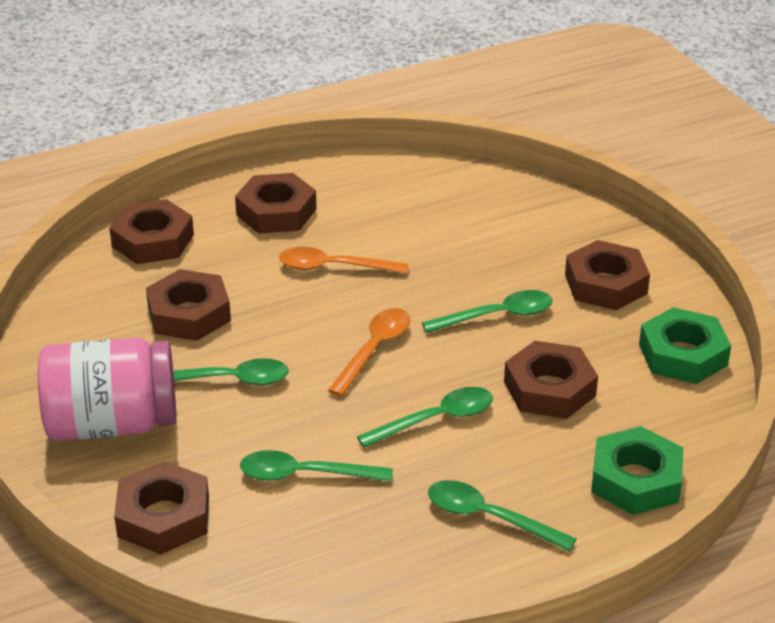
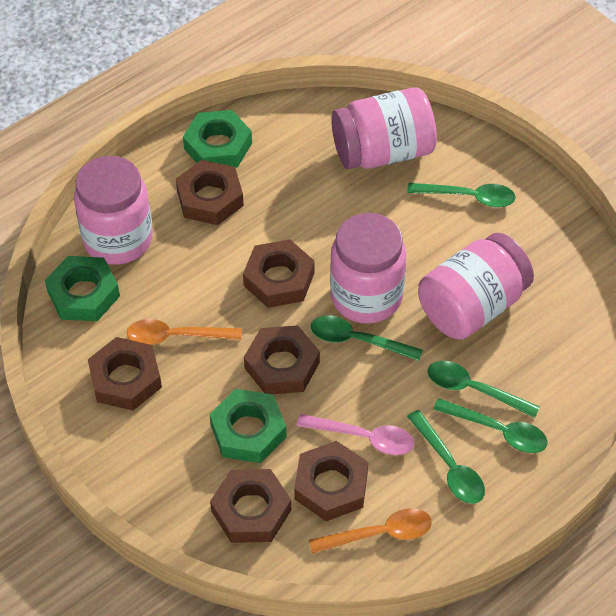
green nut: 2 -> 3
pink jar: 1 -> 4
pink spoon: 0 -> 1

